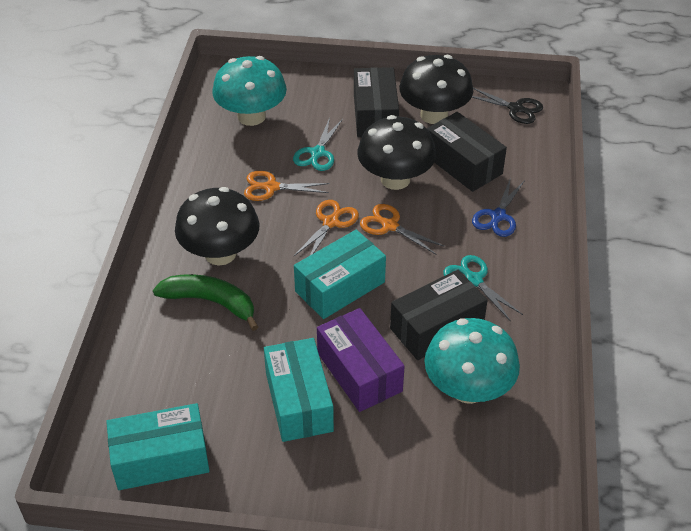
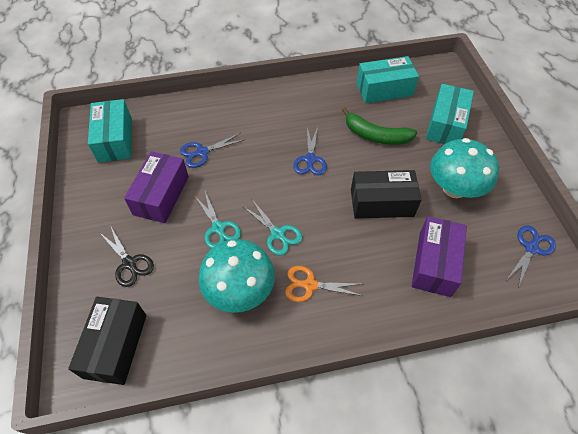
black box: 3 -> 2
black mushroom: 3 -> 0
blue scissors: 1 -> 3
orange scissors: 3 -> 1
purple box: 1 -> 2

